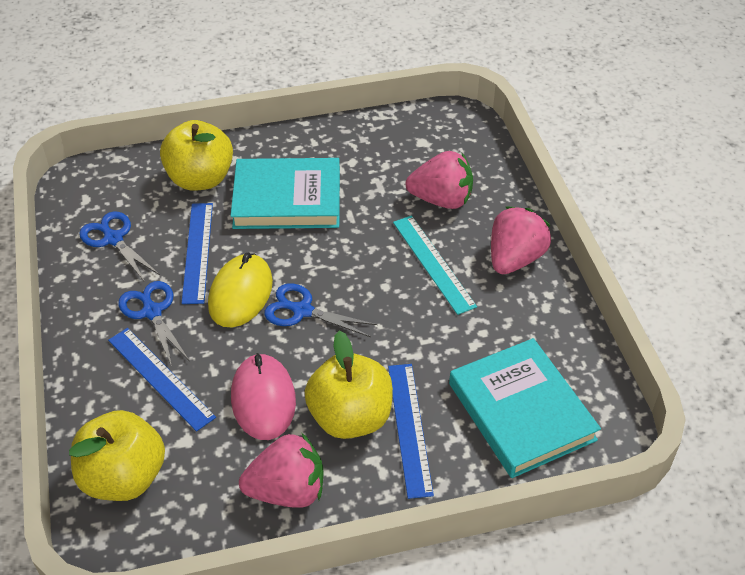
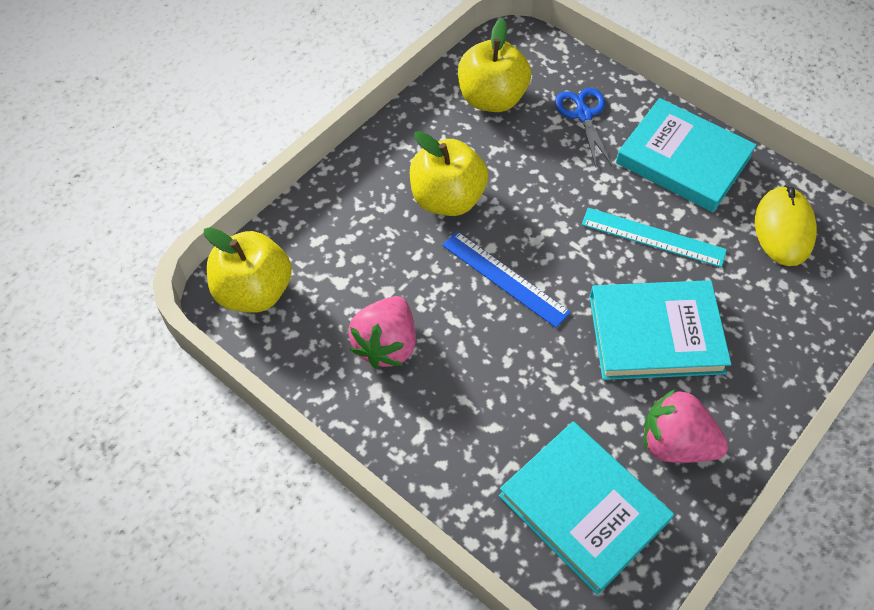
blue ruler: 3 -> 1
blue scissors: 3 -> 1
pink mouse: 1 -> 0
pink strawberry: 3 -> 2
turquoise book: 2 -> 3

